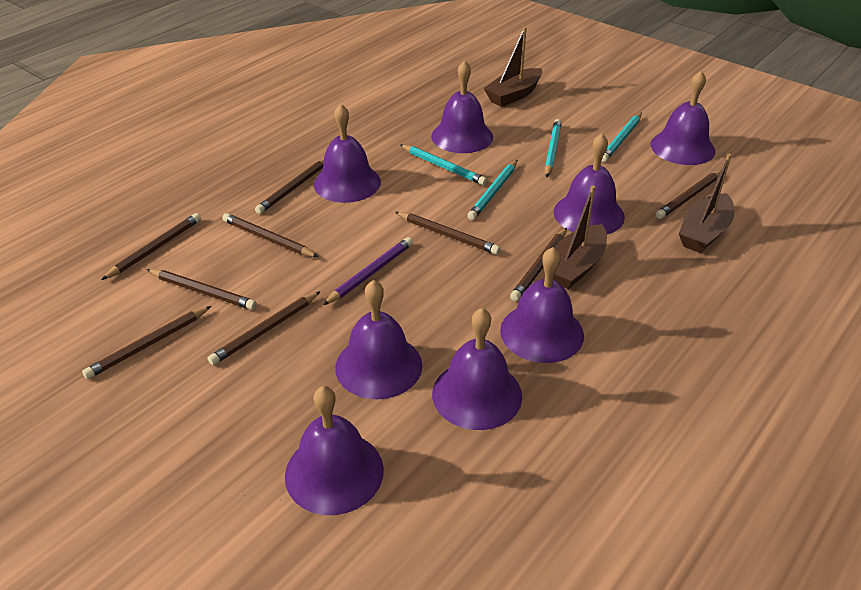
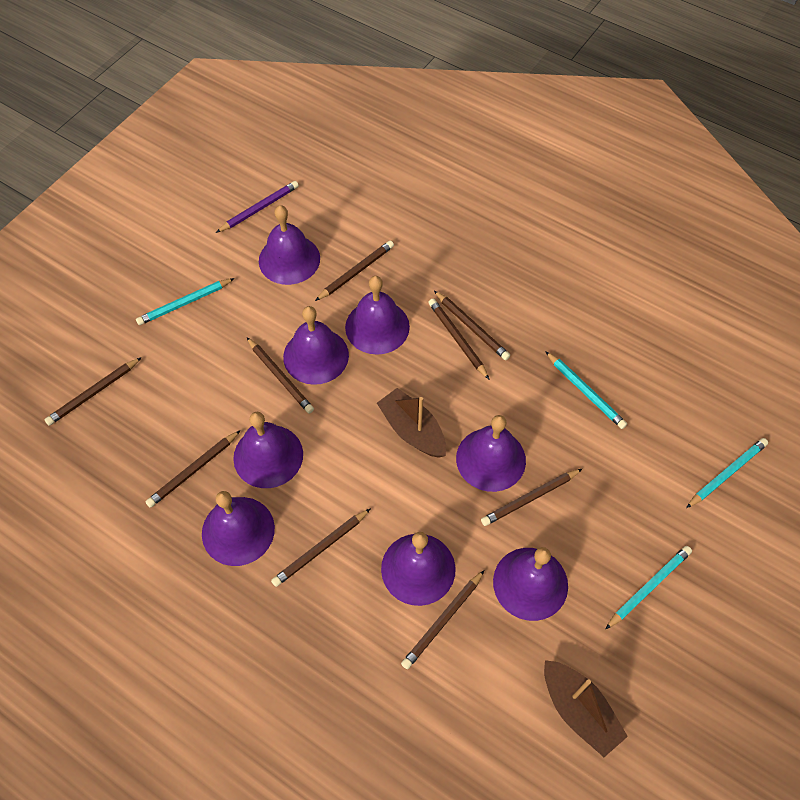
brown boat: 3 -> 2

